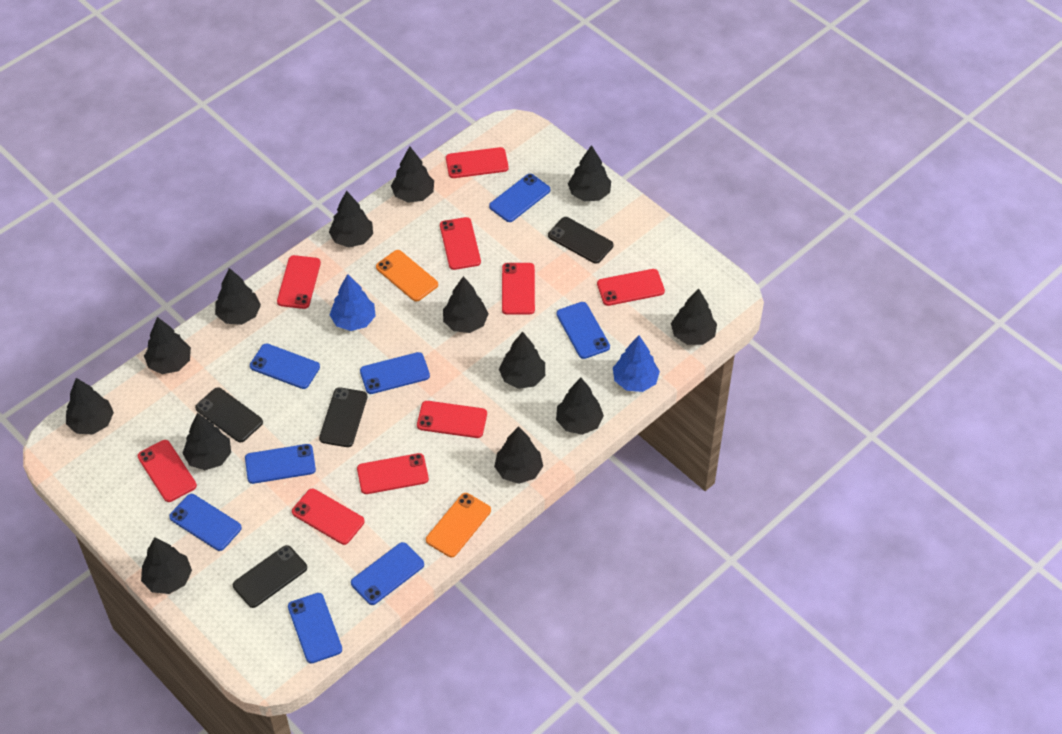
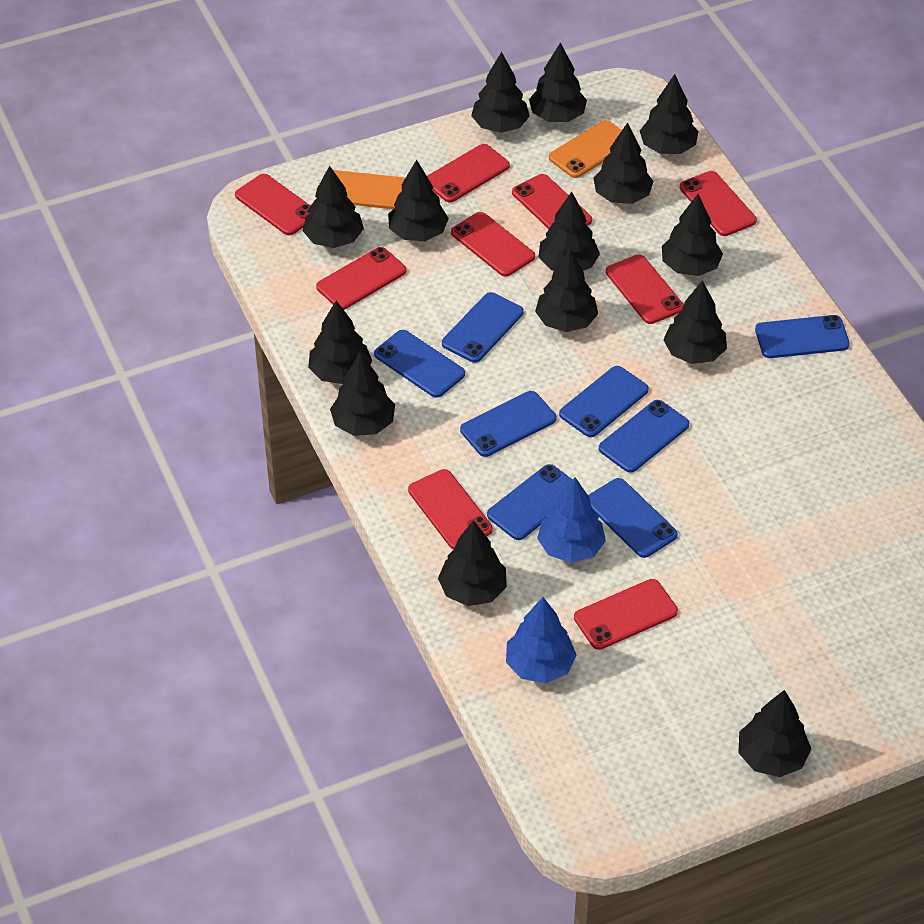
black phone: 4 -> 0
black tree: 13 -> 14

